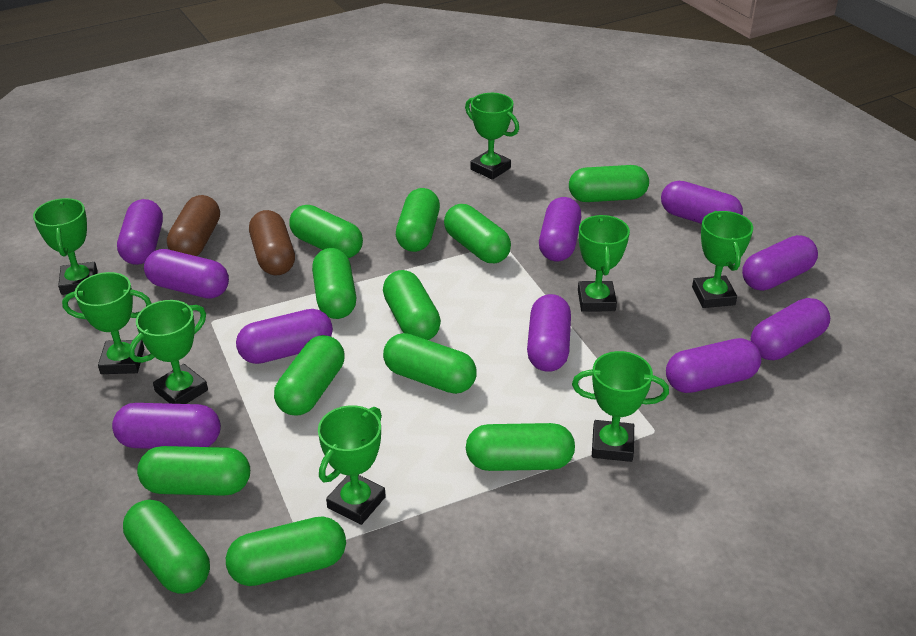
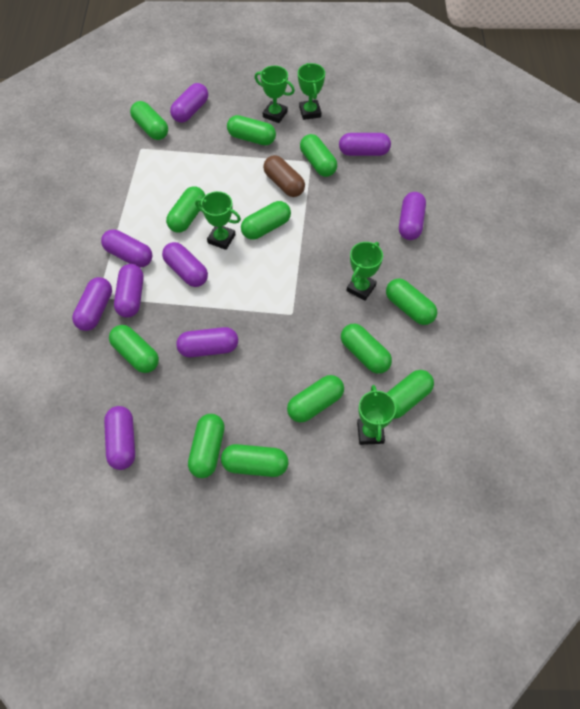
brown capsule: 2 -> 1
green trophy: 8 -> 5
purple capsule: 10 -> 9

